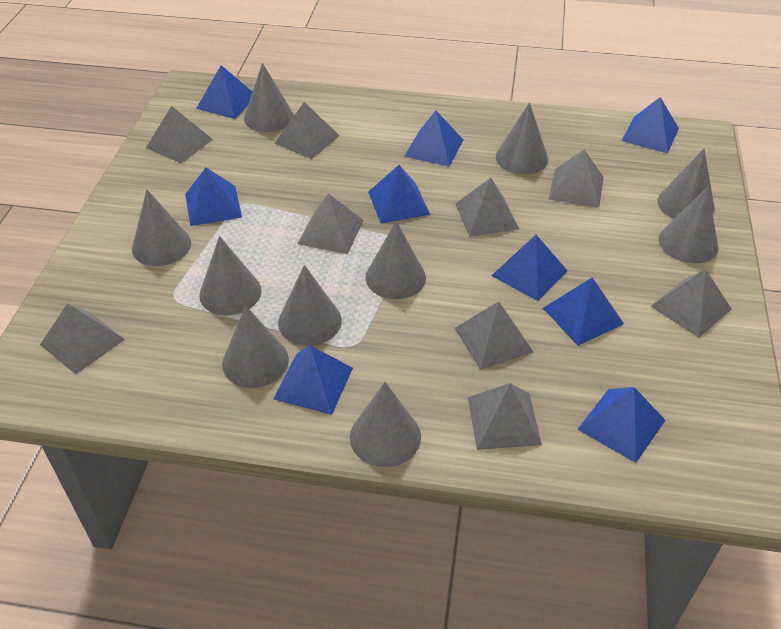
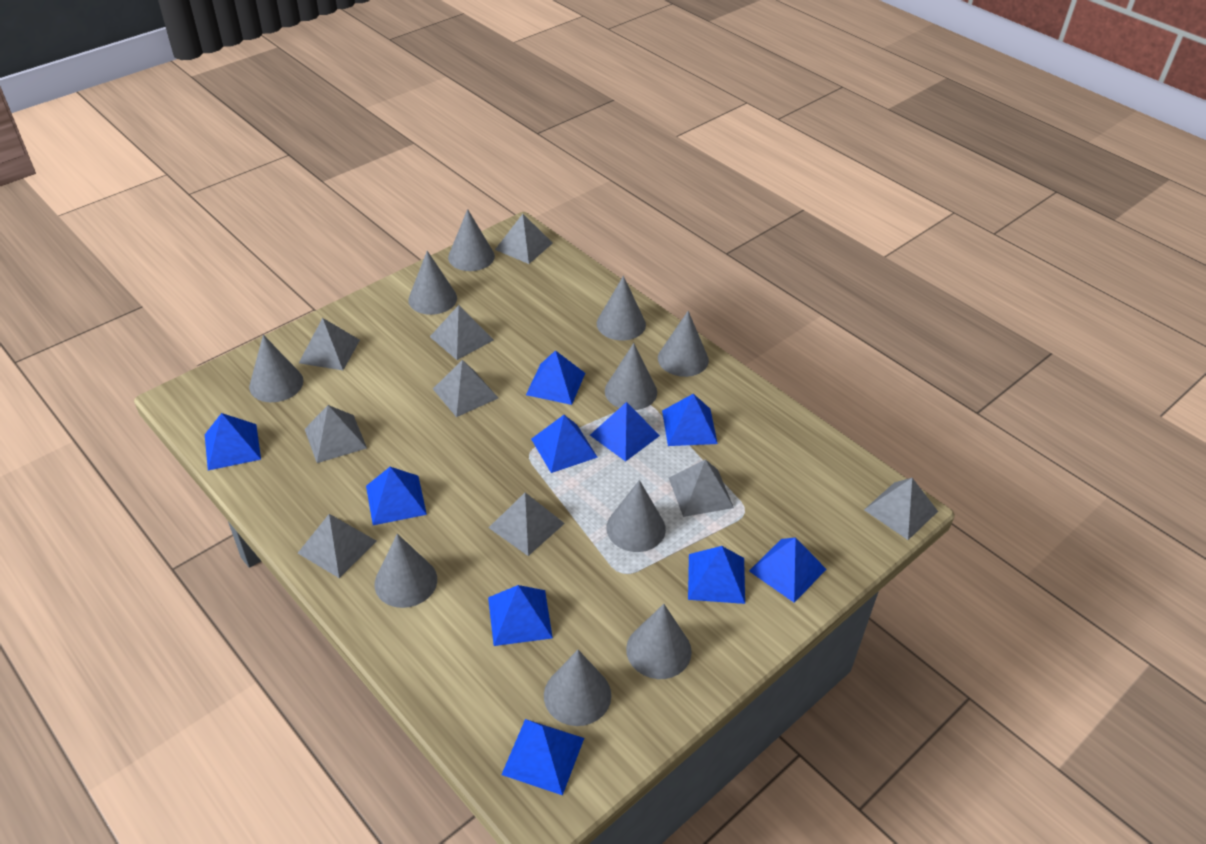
blue pyramid: 9 -> 10

